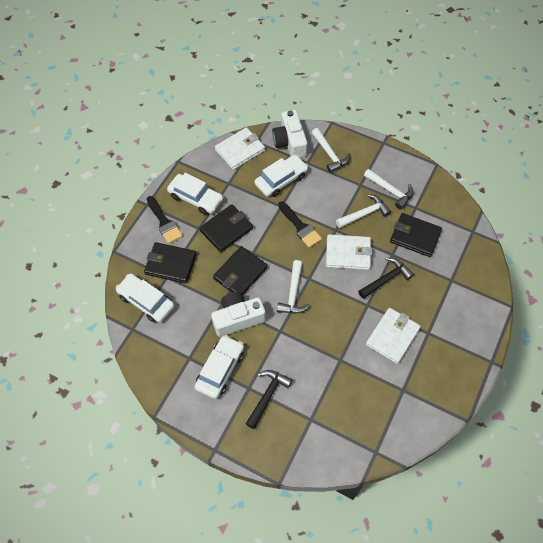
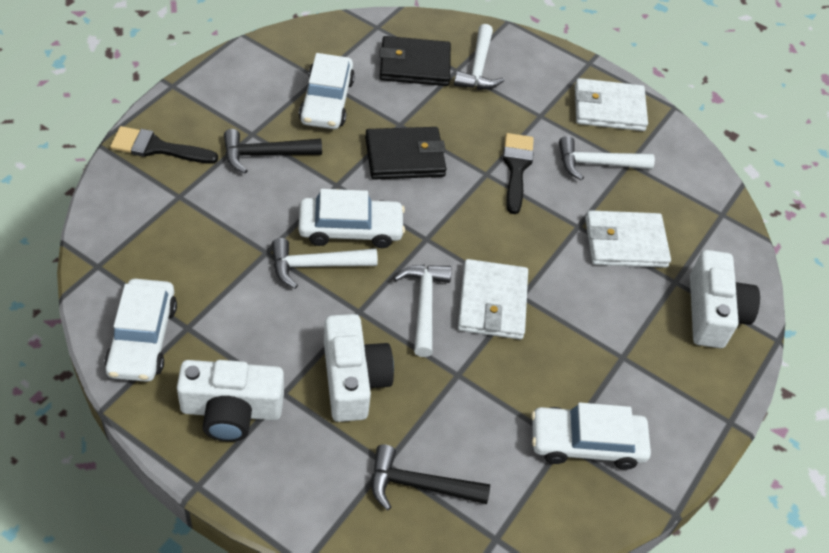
black wallet: 4 -> 2
white camera: 2 -> 3

